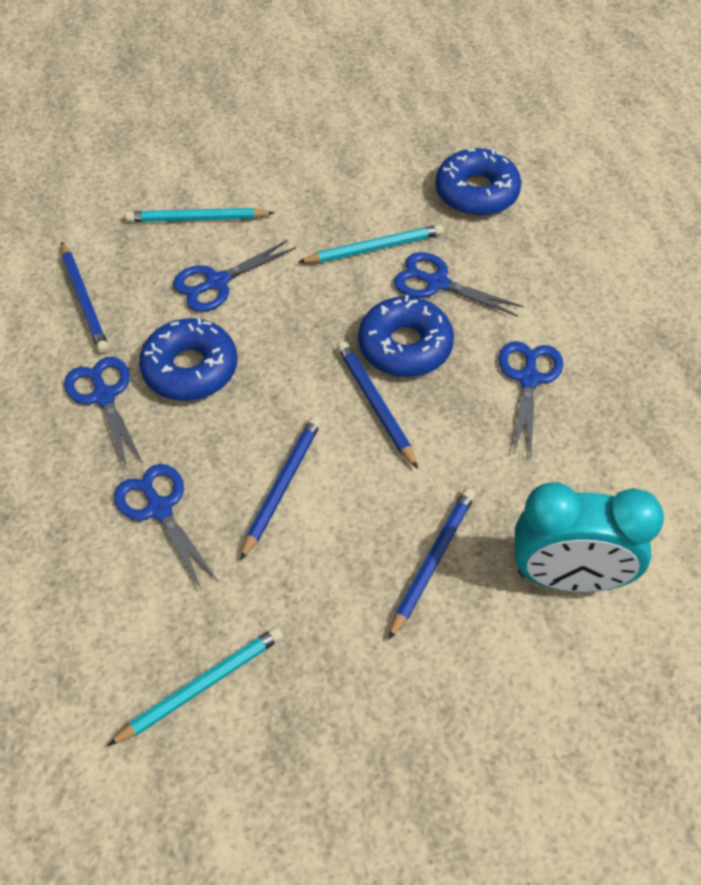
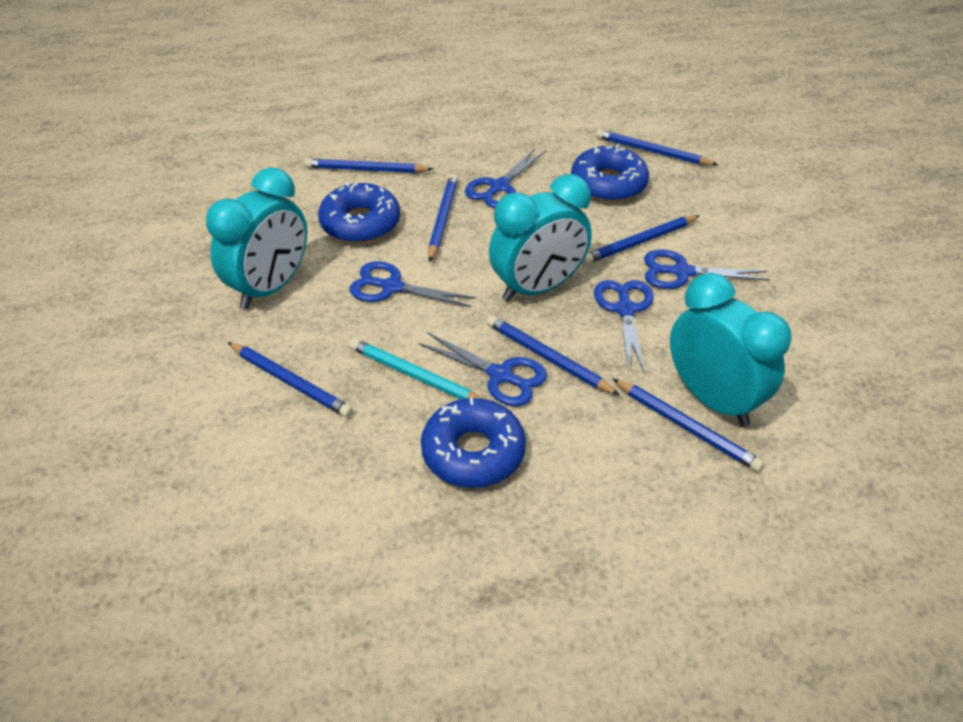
blue pencil: 4 -> 7
turquoise clock: 1 -> 3
turquoise pencil: 3 -> 1

